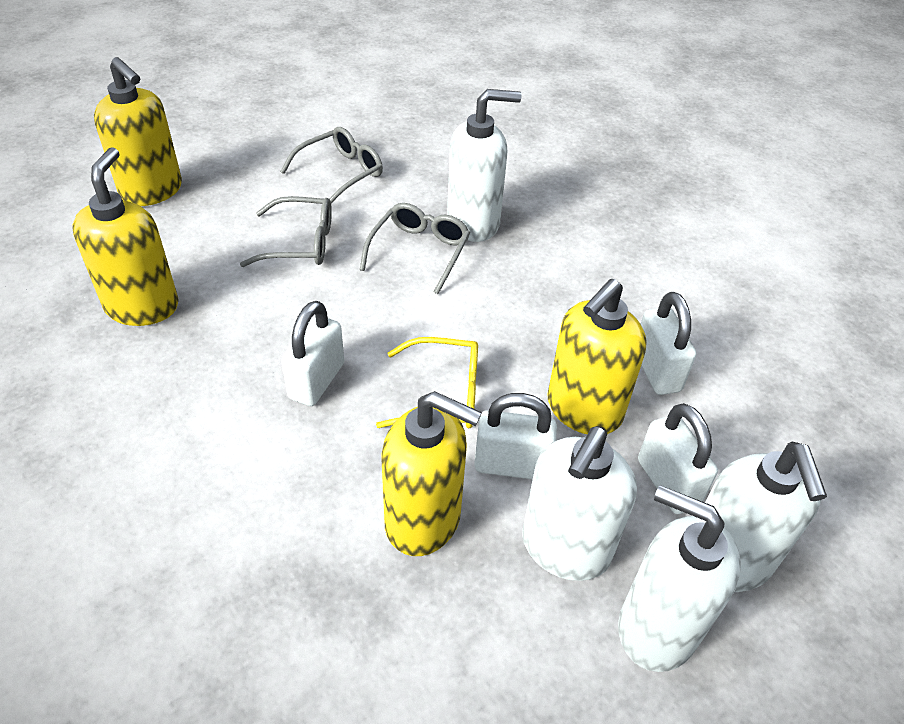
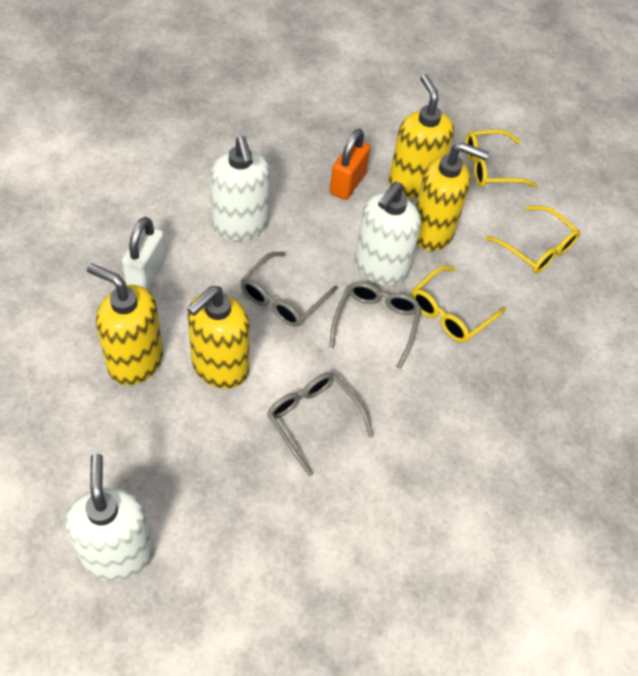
orange padlock: 0 -> 1
white padlock: 4 -> 1
white soap dispenser: 4 -> 3
yellow glasses: 1 -> 3

